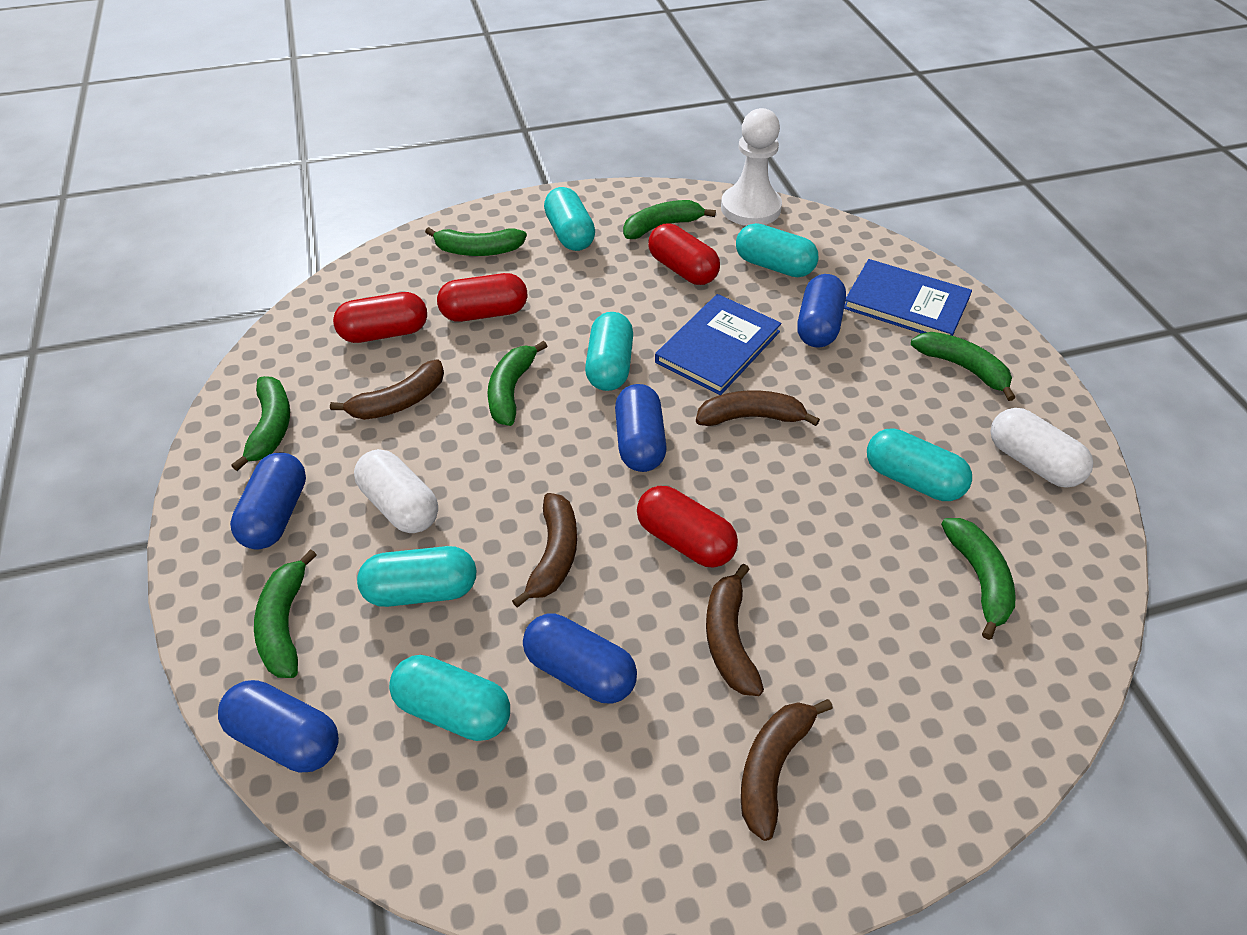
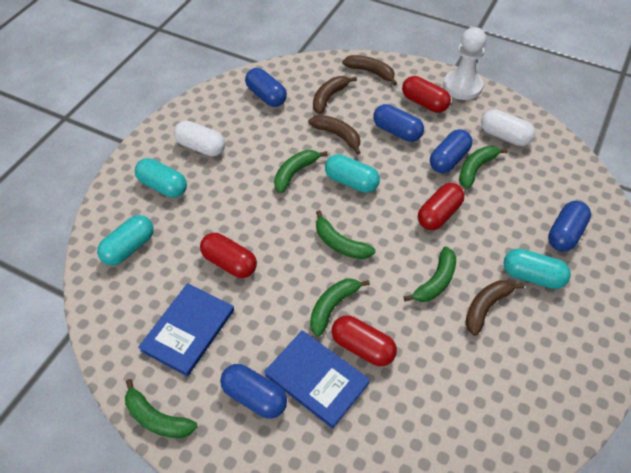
brown banana: 5 -> 4
green banana: 7 -> 6
turquoise capsule: 6 -> 4

